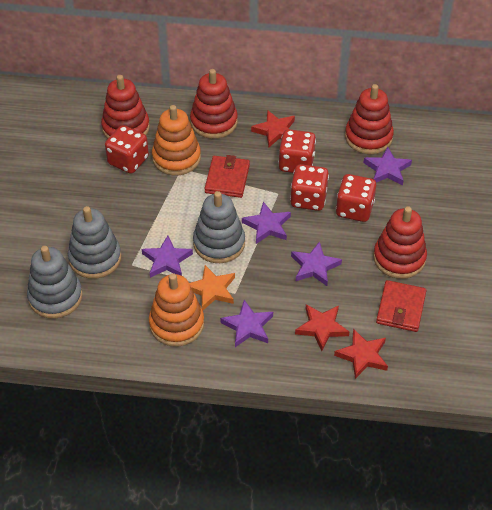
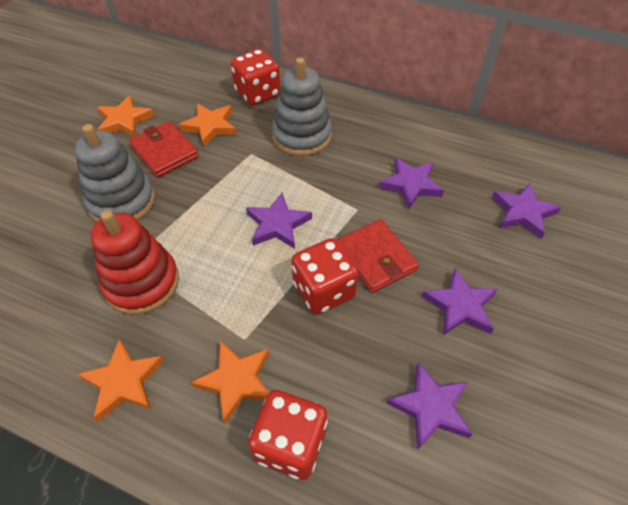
grey stacking toy: 3 -> 2
orange stacking toy: 2 -> 0
orange star: 1 -> 4
red dice: 4 -> 3
red stacking toy: 4 -> 1
red star: 3 -> 0

